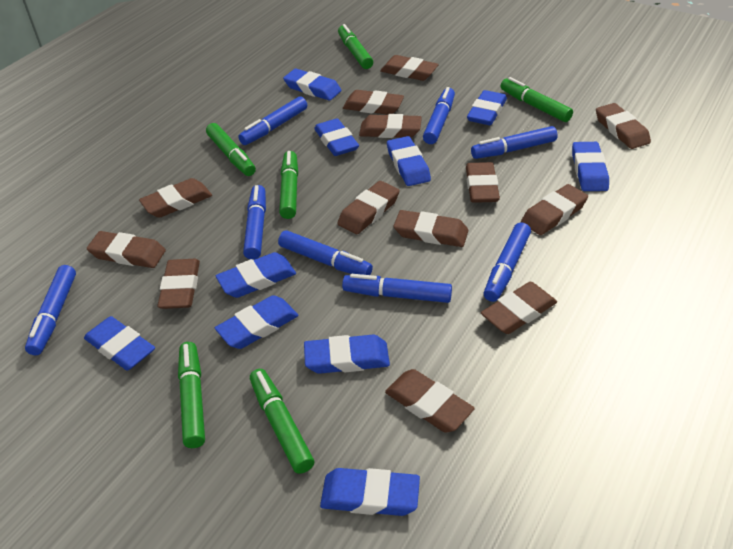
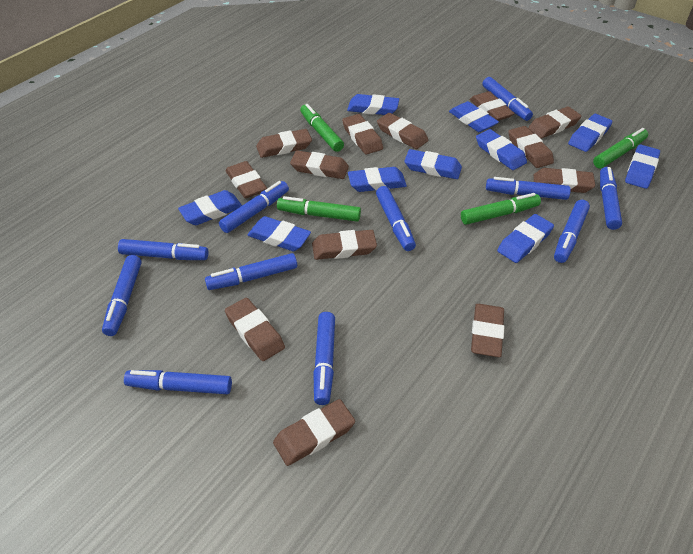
blue marker: 8 -> 11
green marker: 6 -> 4

